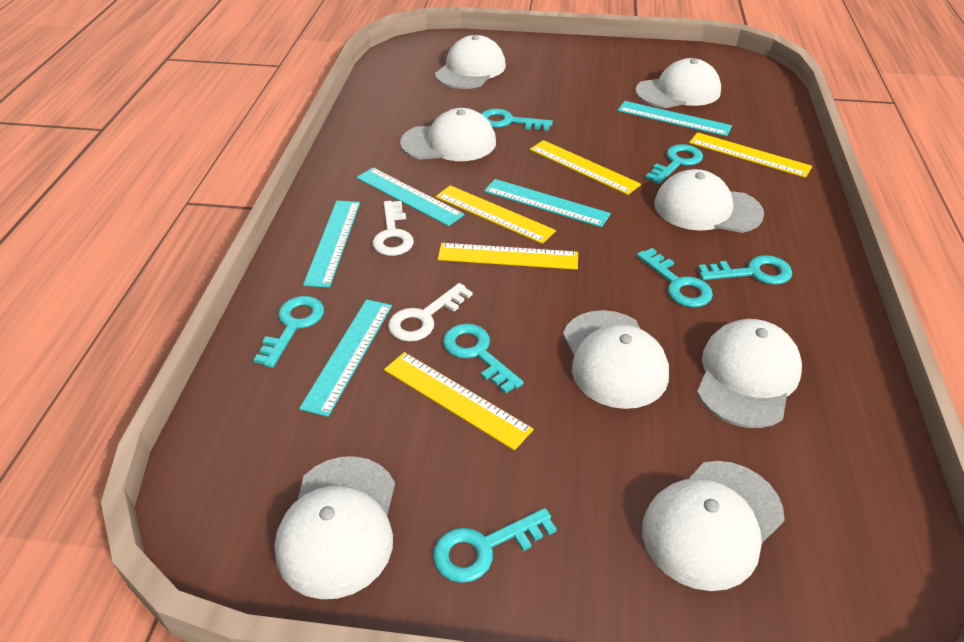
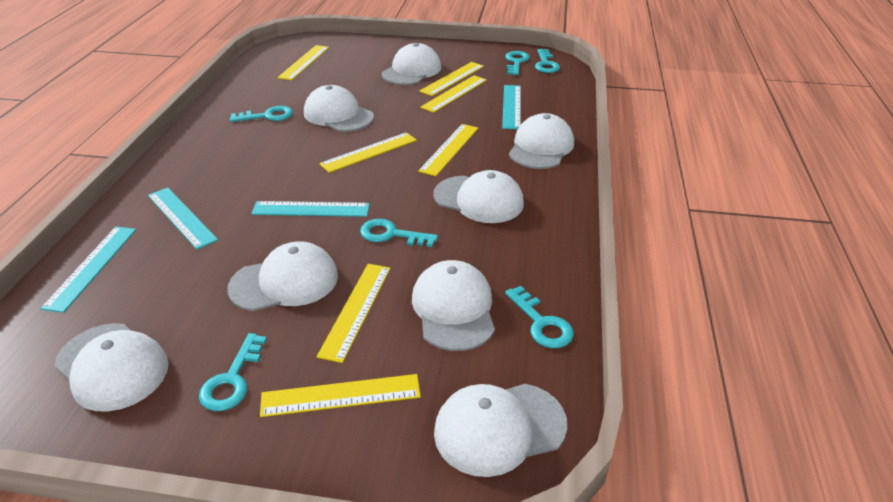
turquoise key: 7 -> 6
turquoise ruler: 5 -> 4
white key: 2 -> 0
yellow ruler: 5 -> 7

